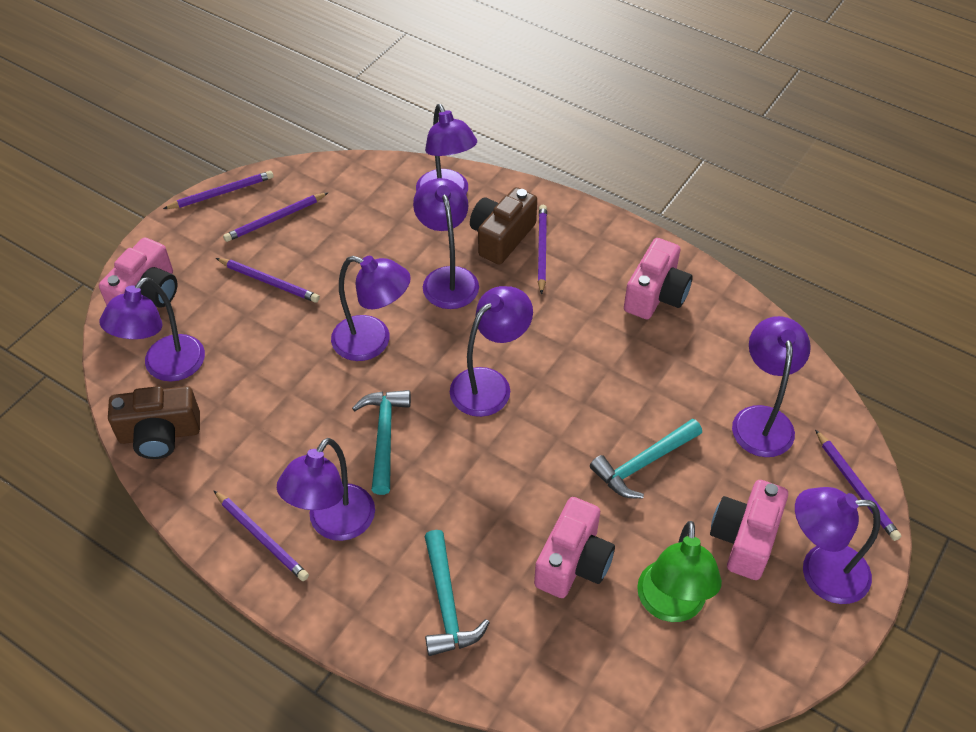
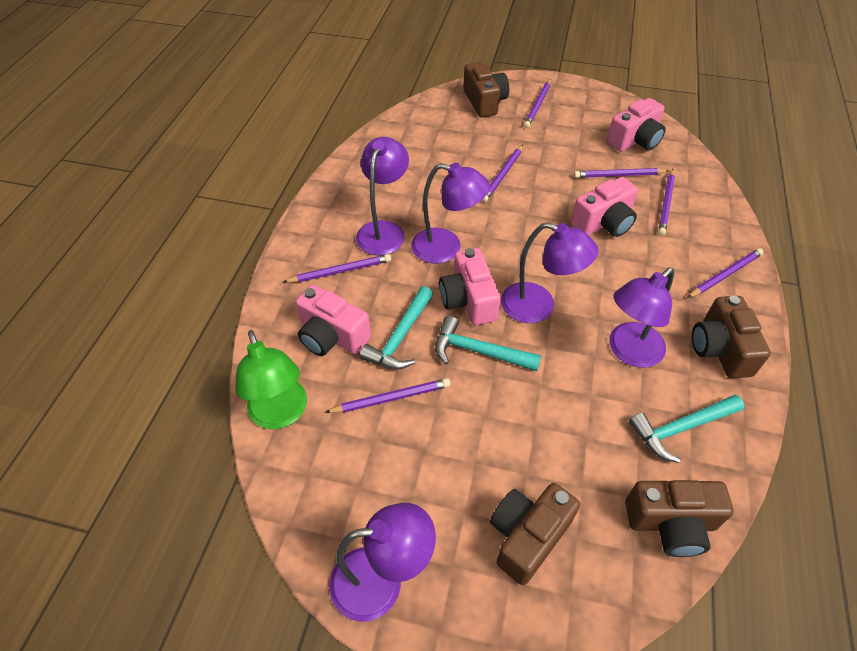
brown camera: 2 -> 4
purple lamp: 8 -> 5
purple pencil: 6 -> 7

